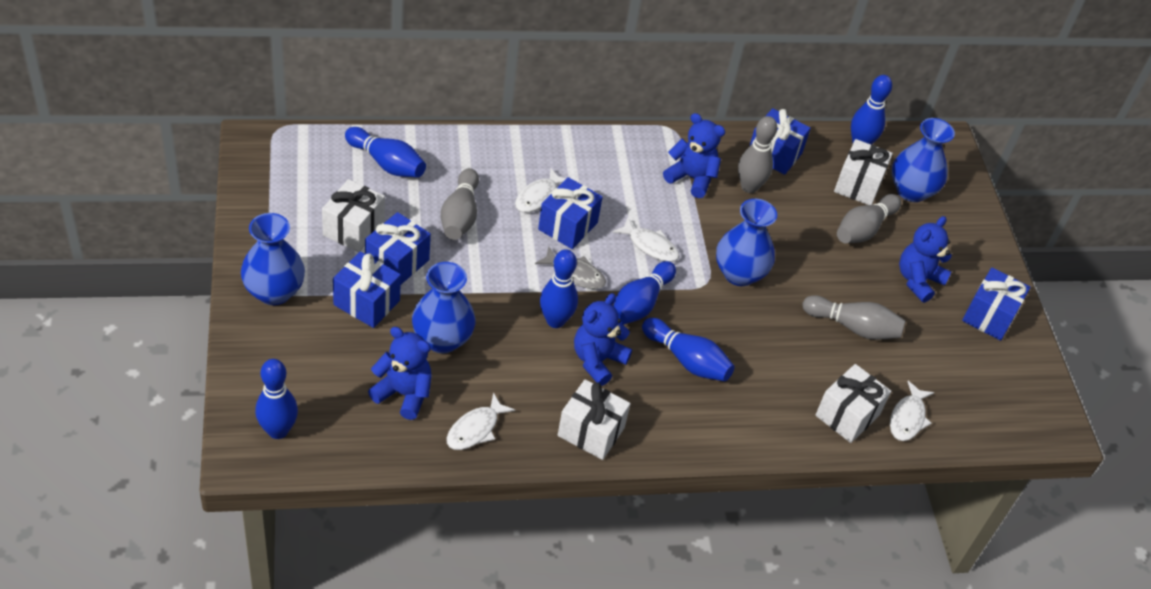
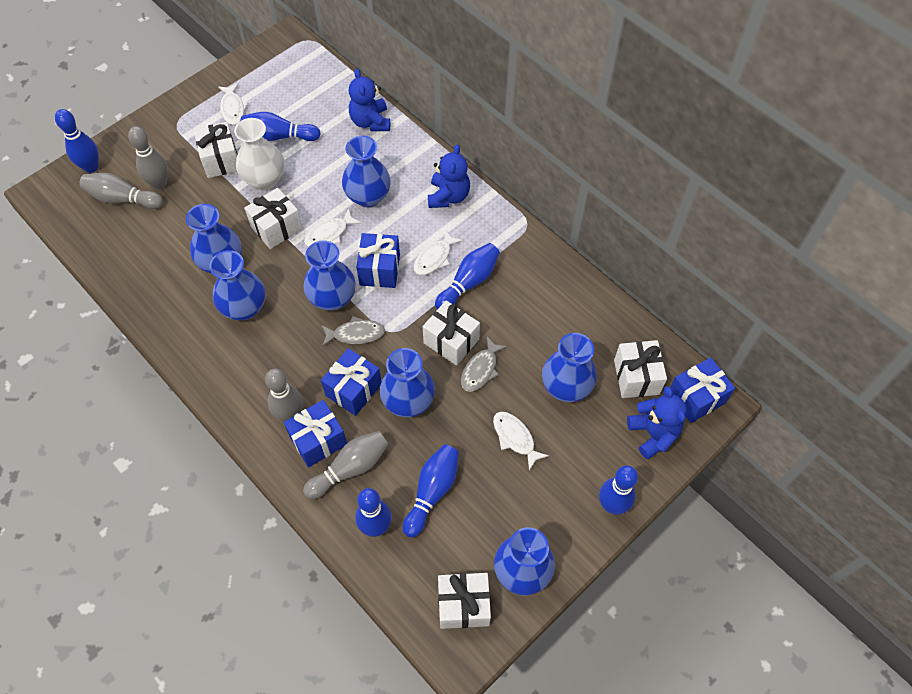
blue gift: 5 -> 4
blue teddy bear: 4 -> 3
blue vase: 4 -> 7
grey fish: 1 -> 2
white gift: 4 -> 5
white vase: 0 -> 1

